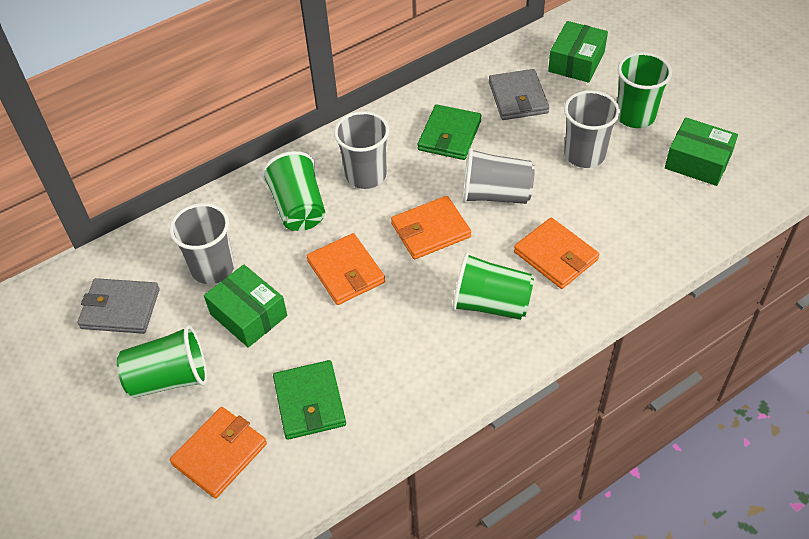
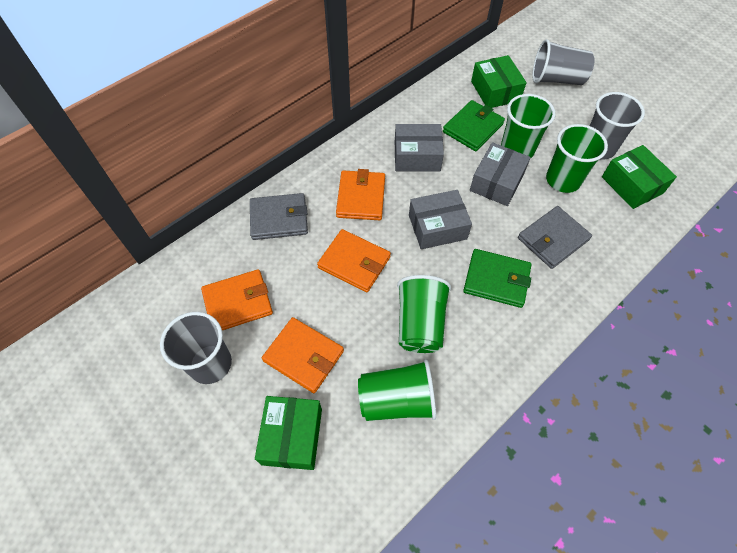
grey box: 0 -> 3
grey cup: 4 -> 3

